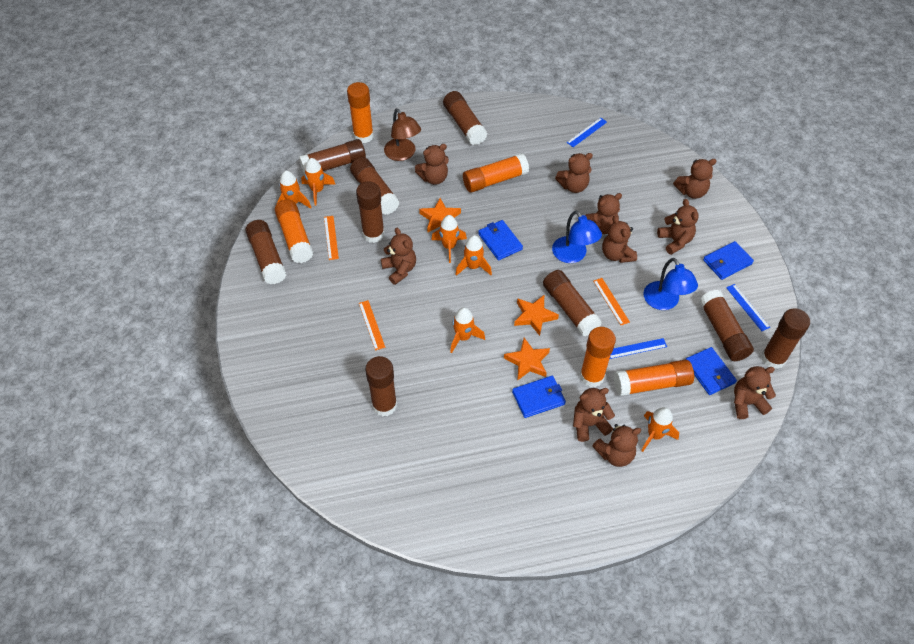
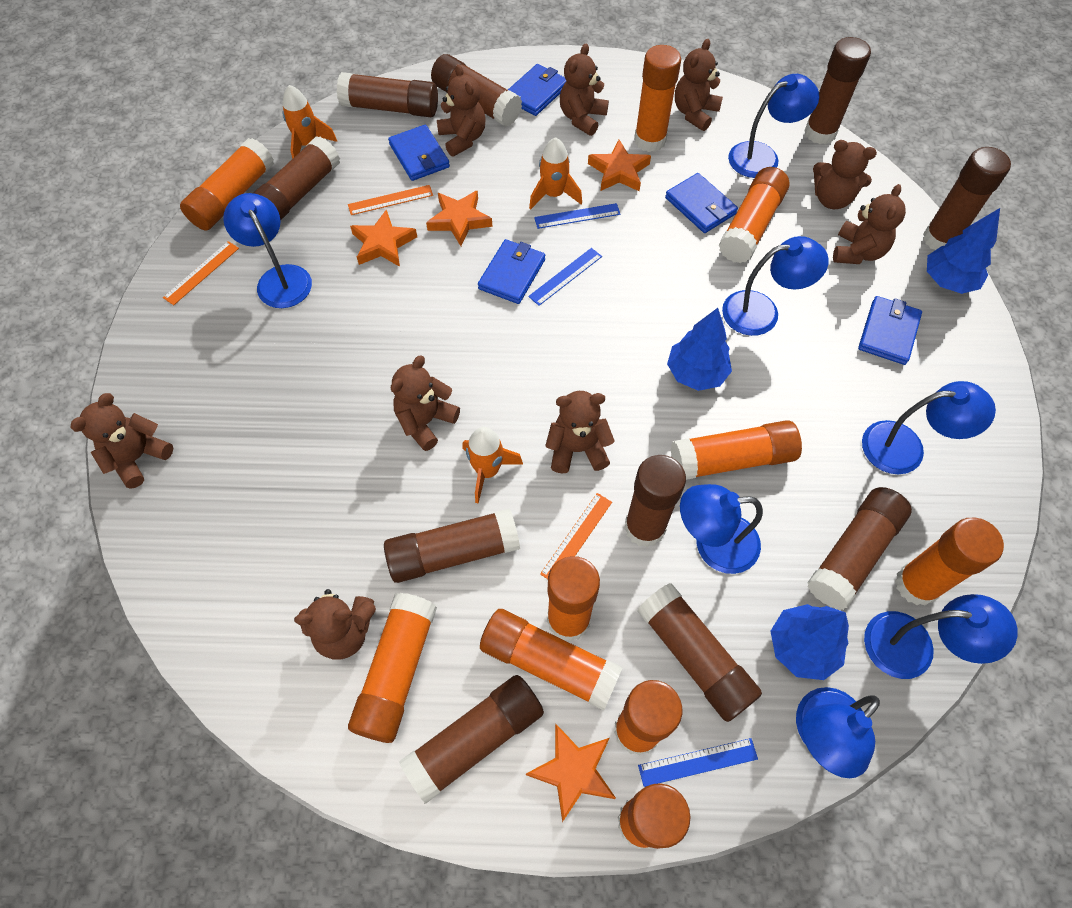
blue lamp: 2 -> 7
blue tree: 0 -> 3
blue wallet: 4 -> 5
brown glue stick: 9 -> 10
brown lamp: 1 -> 0
brown teddy bear: 10 -> 9
orange glue stick: 5 -> 10
orange rocket: 6 -> 3
orange star: 3 -> 4

